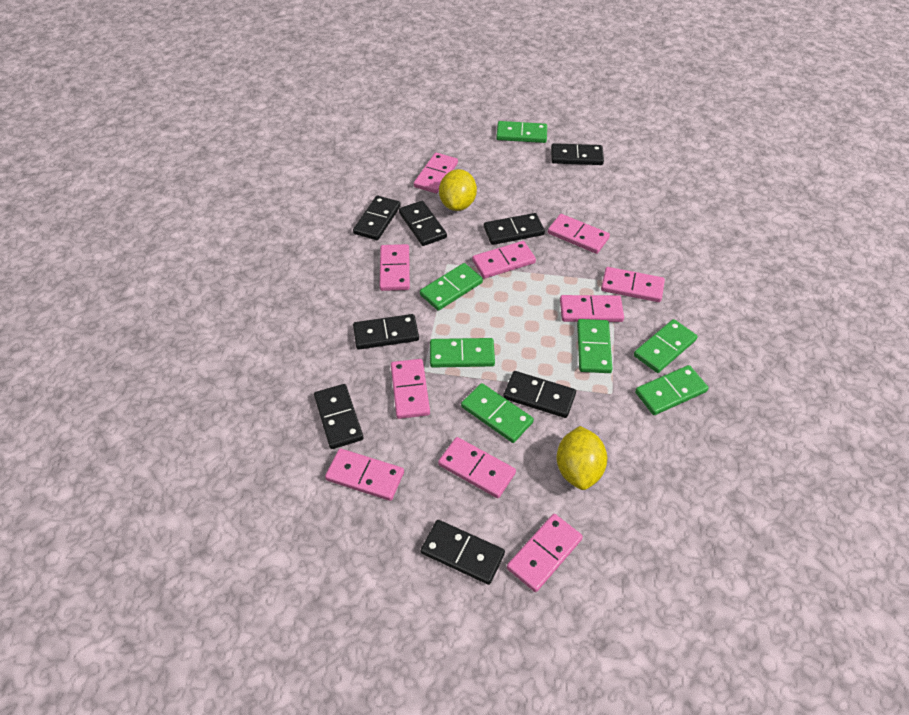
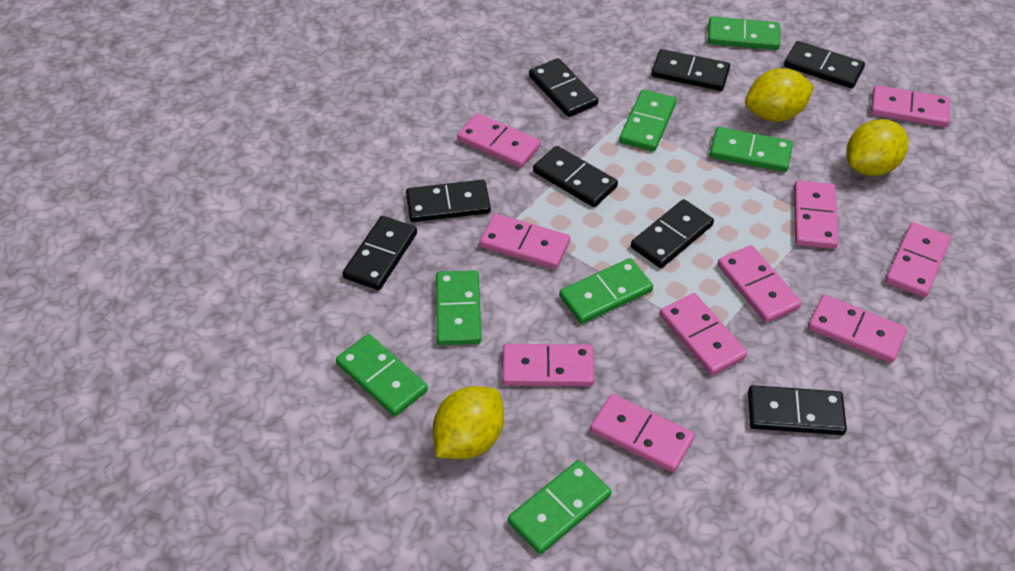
yellow lemon: 2 -> 3

